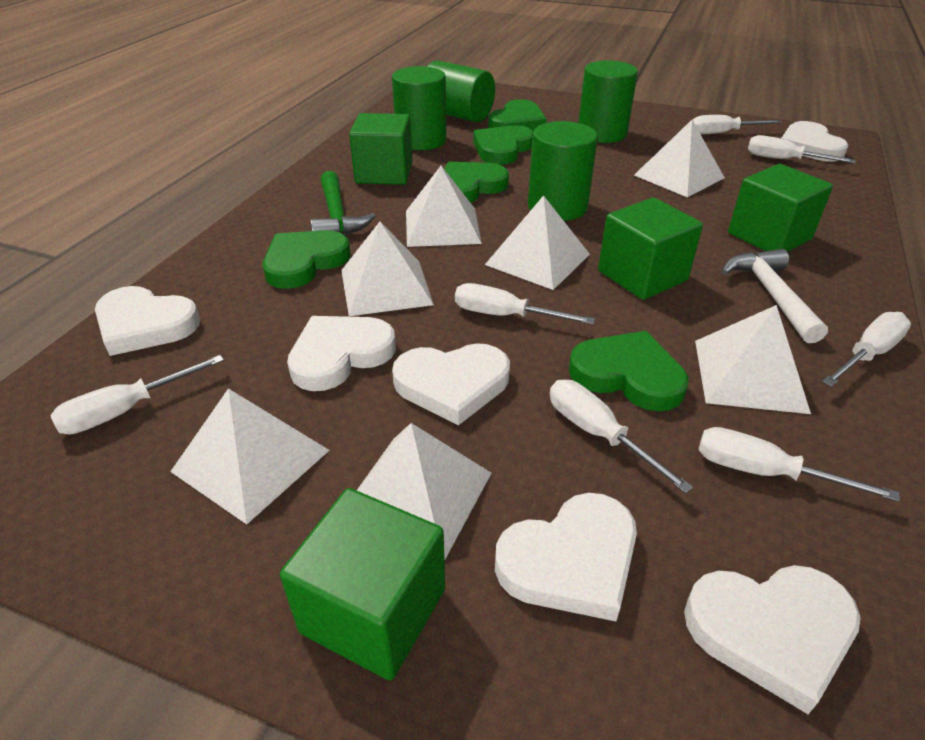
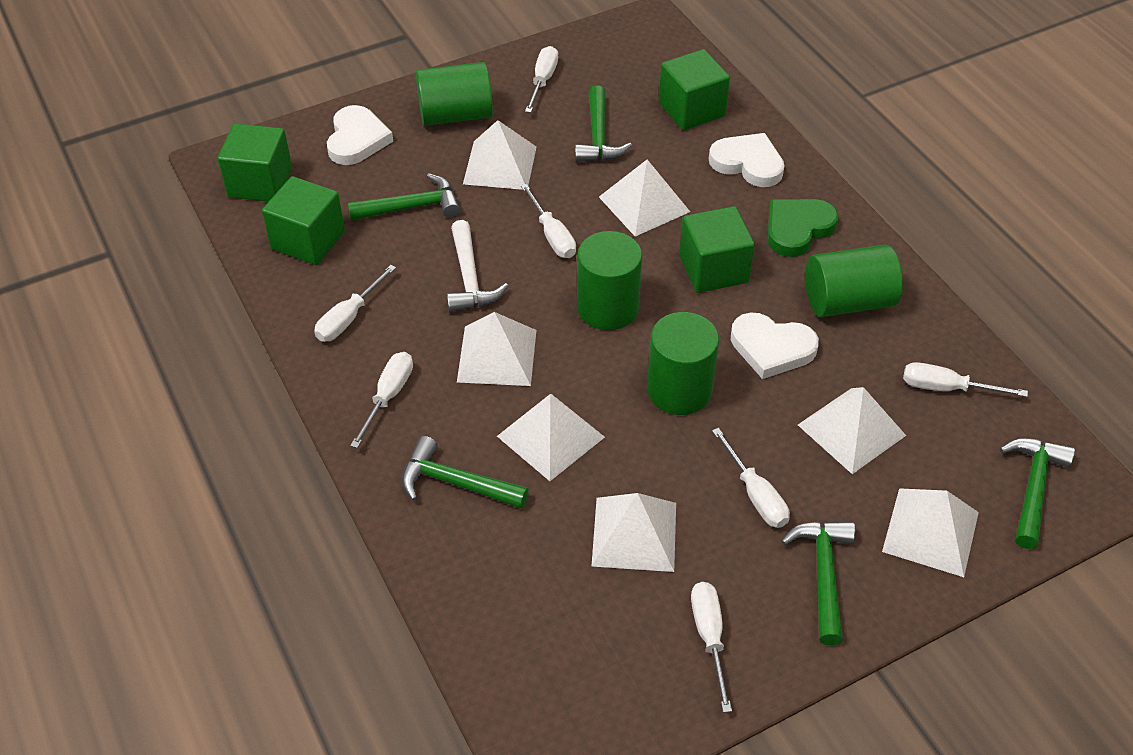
green hammer: 1 -> 5
green heart: 5 -> 1
white heart: 6 -> 3

